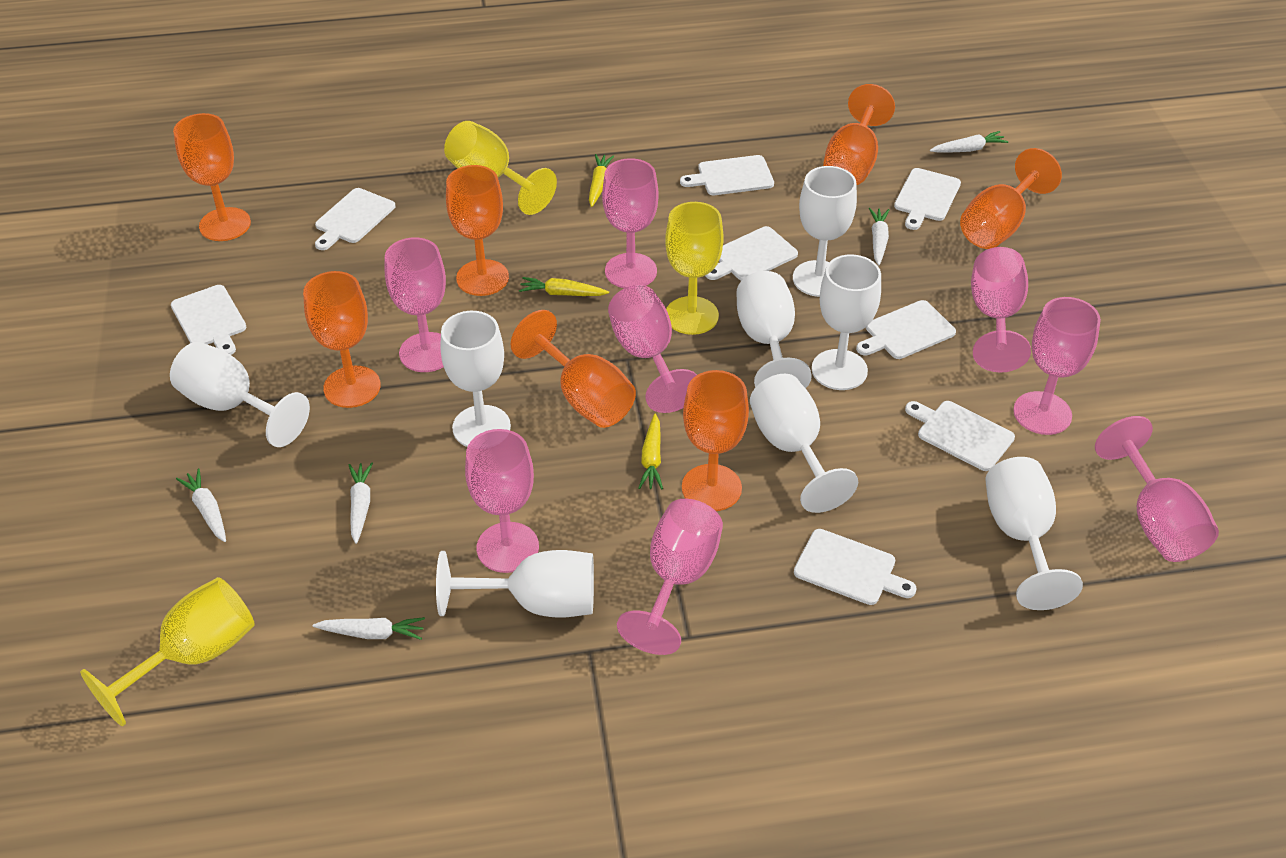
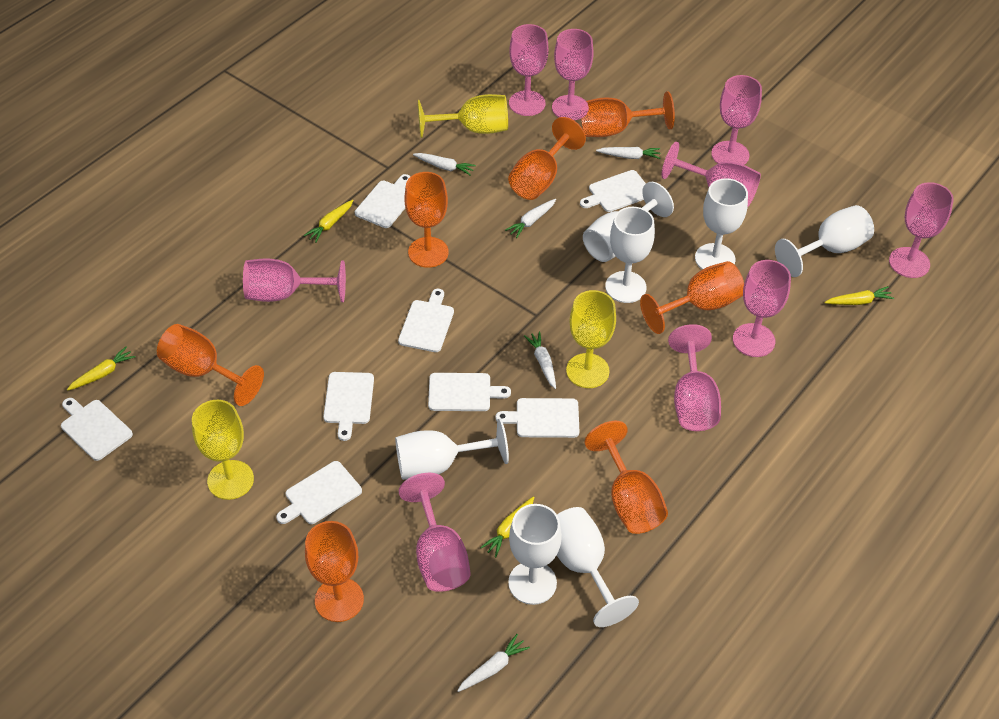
pink goblet: 8 -> 9
white goblet: 8 -> 7
yellow carrot: 3 -> 4

